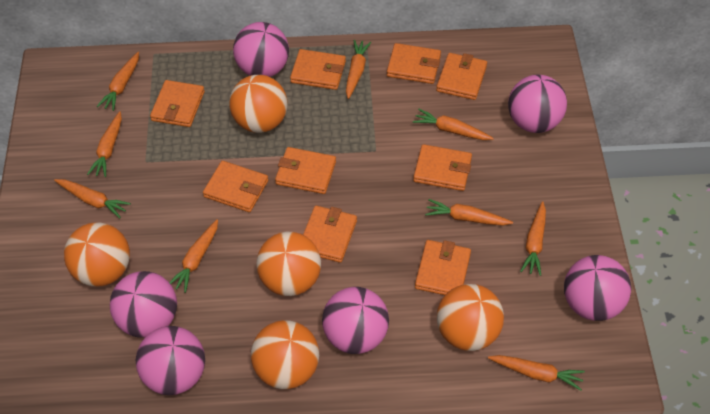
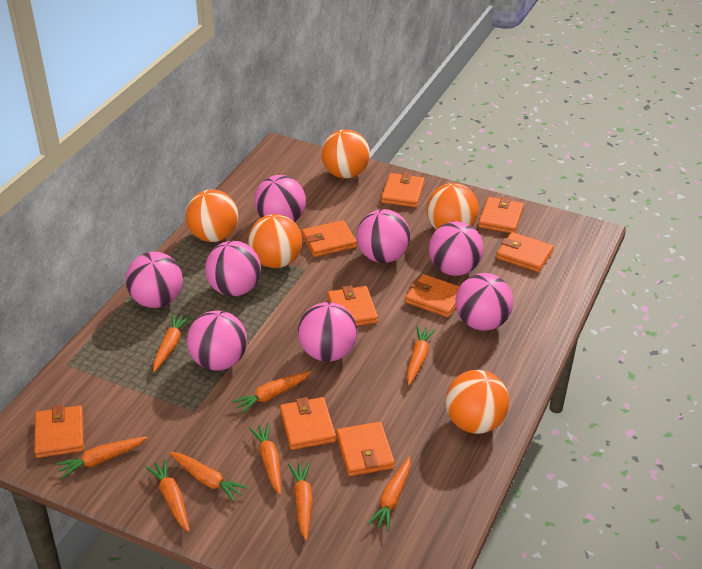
pink ball: 6 -> 8

